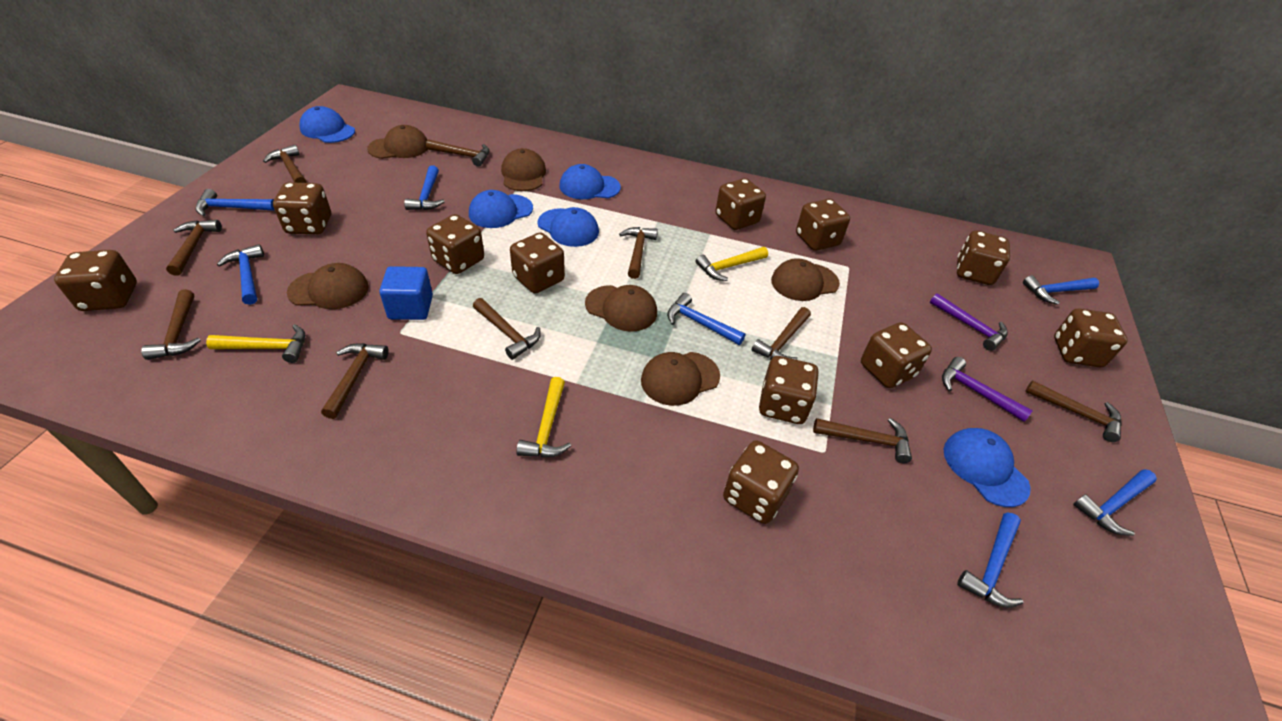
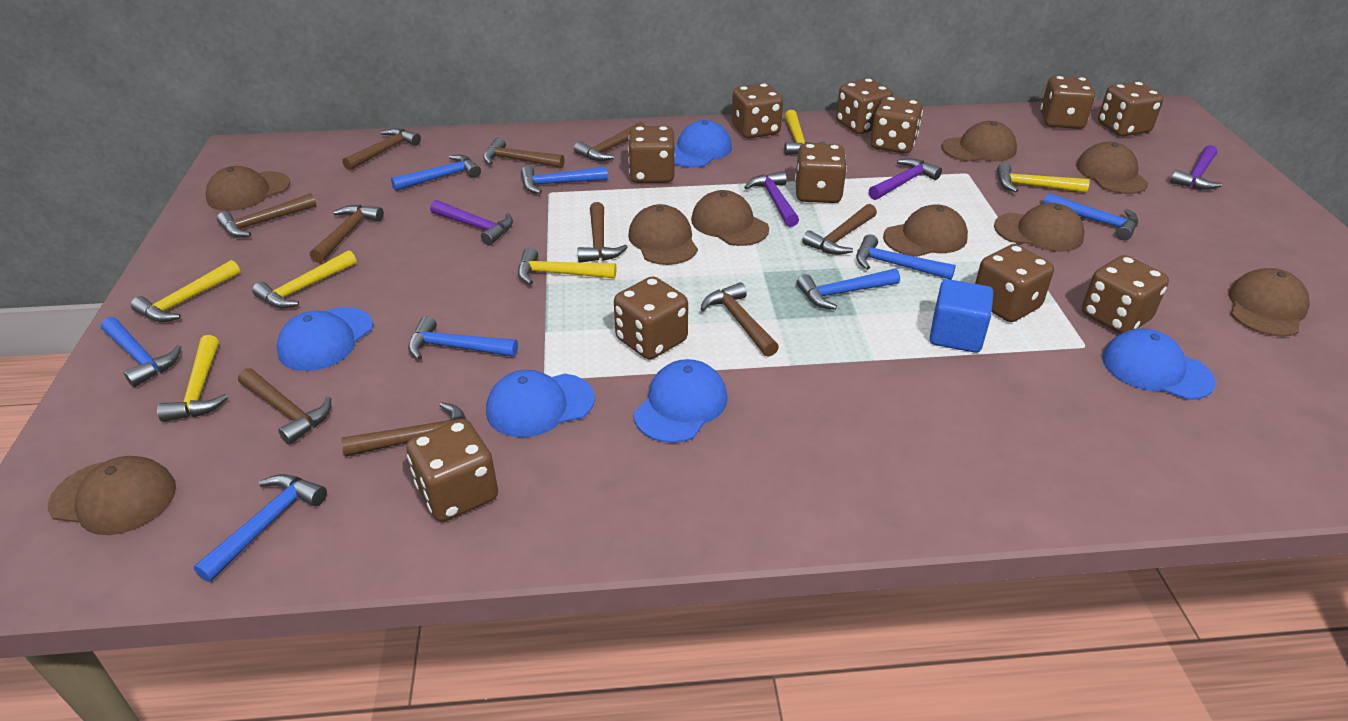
blue hammer: 7 -> 8
brown cap: 6 -> 9
purple hammer: 2 -> 4
yellow hammer: 3 -> 6

